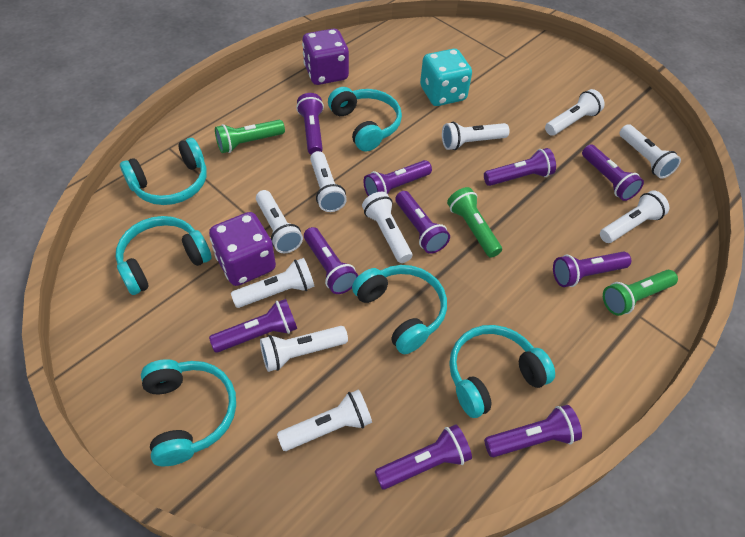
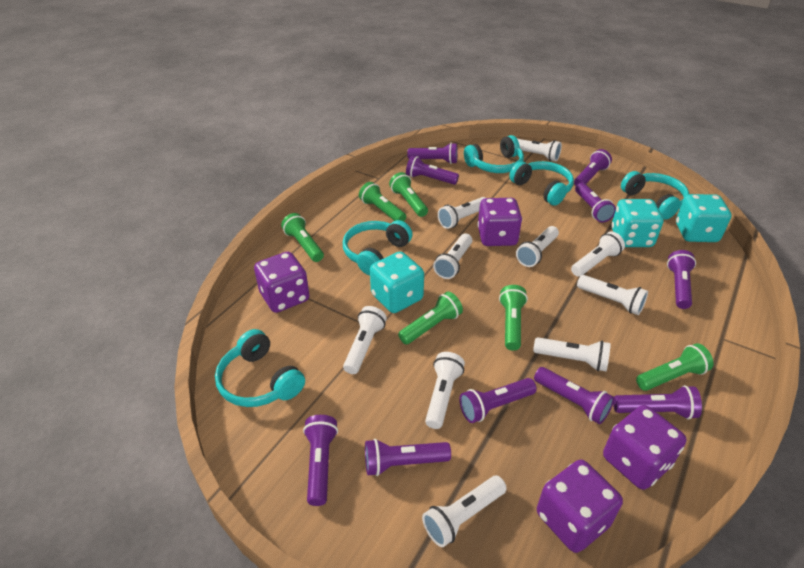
green flashlight: 3 -> 6
purple dice: 2 -> 4
turquoise dice: 1 -> 3
turquoise headphones: 6 -> 5

